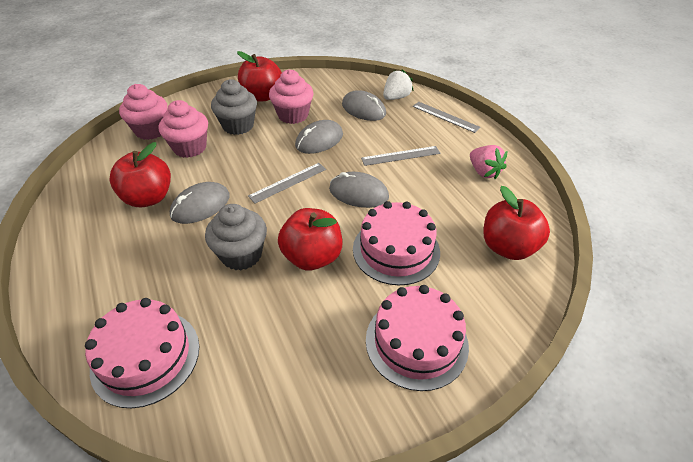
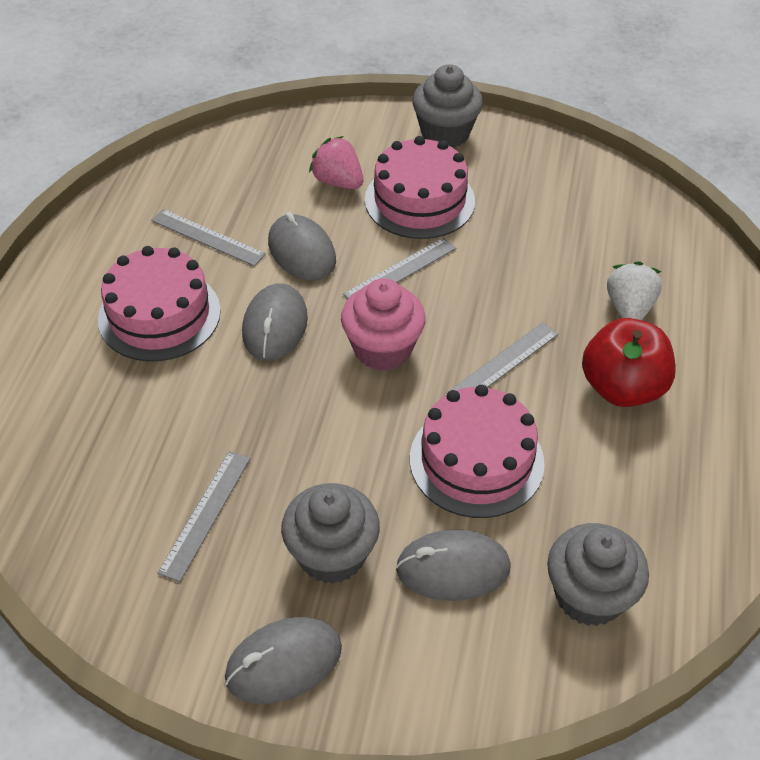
grey cupcake: 2 -> 3
grey ruler: 3 -> 4
pink cupcake: 3 -> 1
red apple: 4 -> 1

